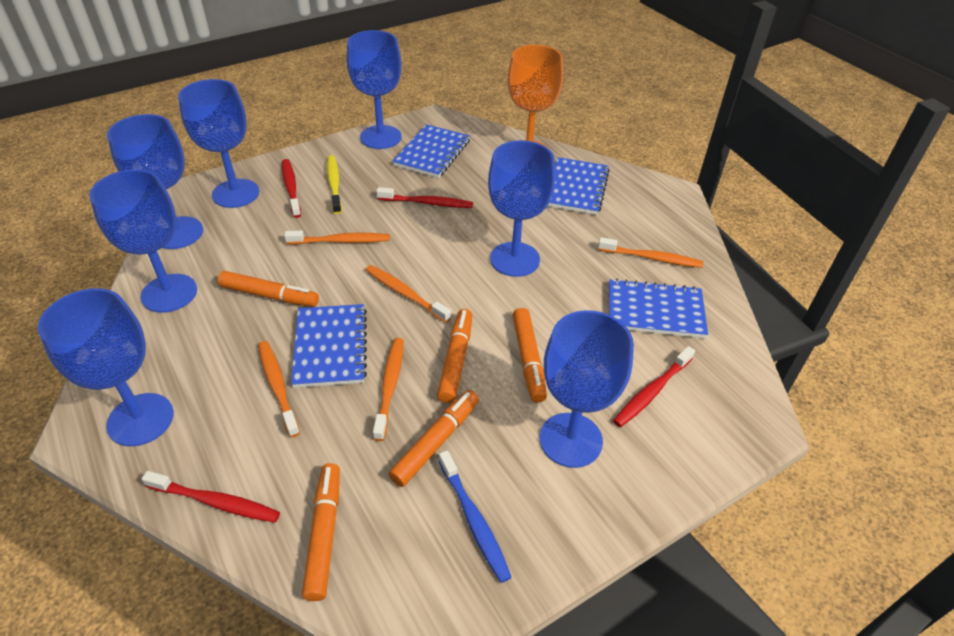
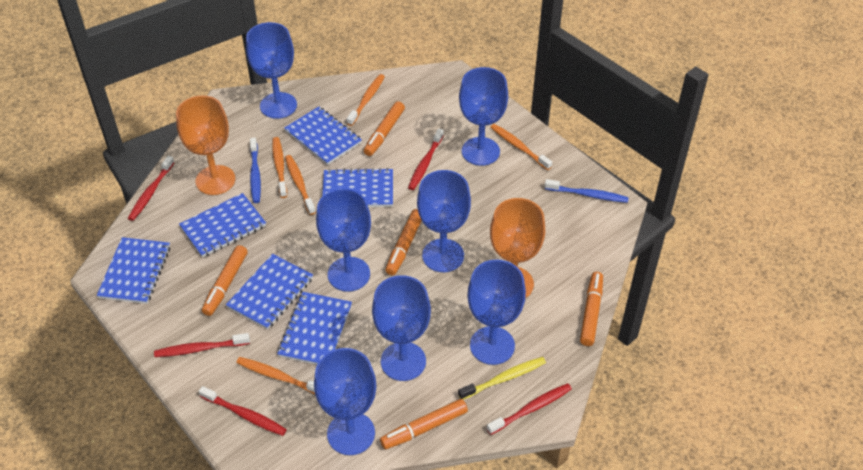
blue notebook: 4 -> 6
blue toothbrush: 1 -> 2
orange goblet: 1 -> 2
red toothbrush: 4 -> 5

